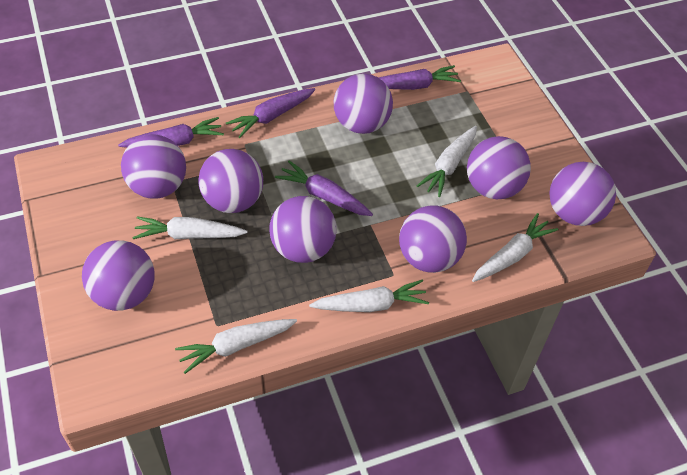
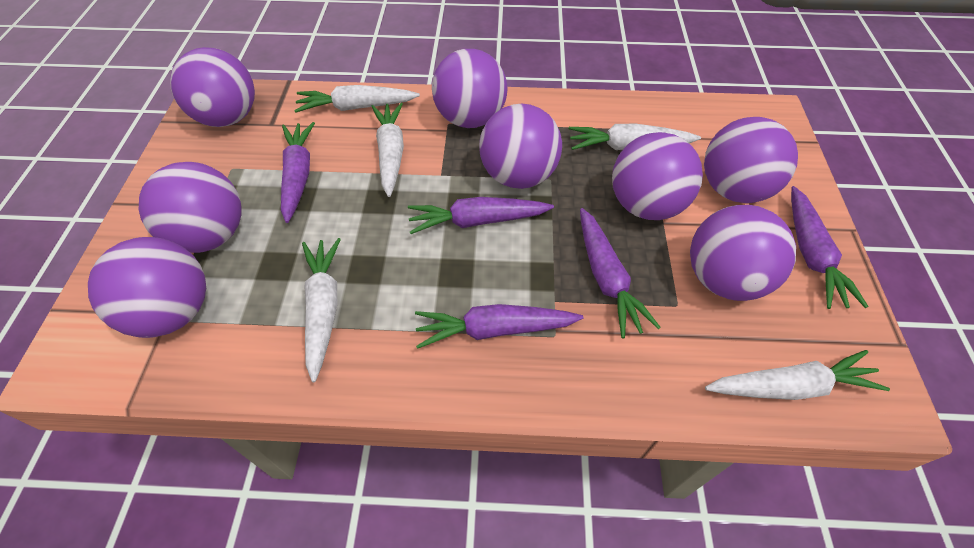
purple carrot: 4 -> 5

